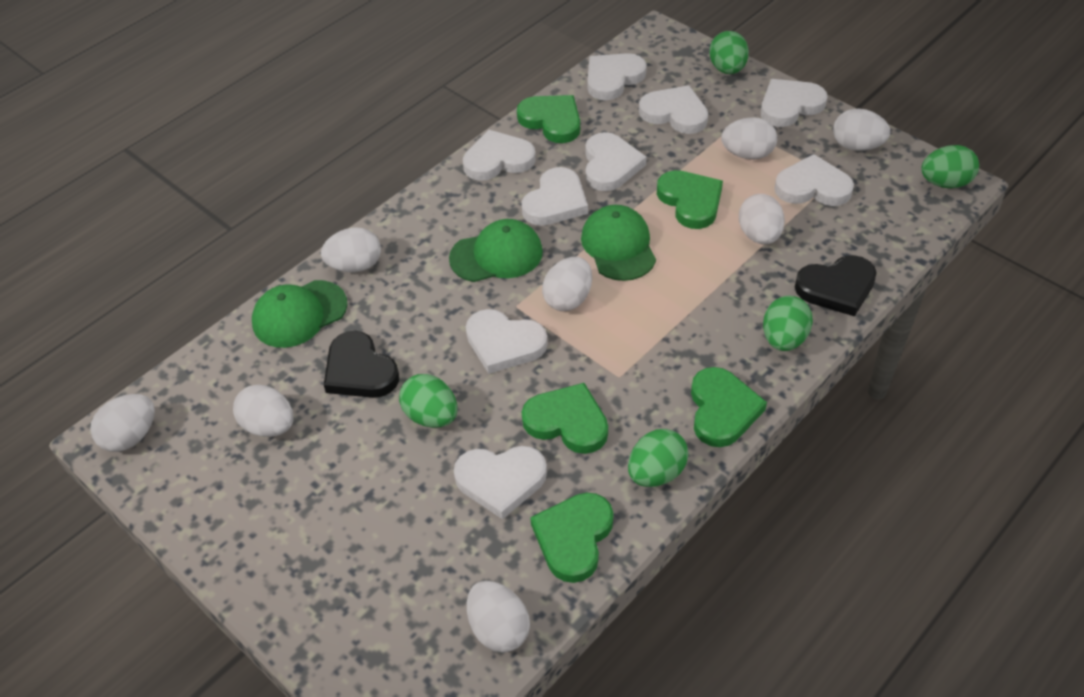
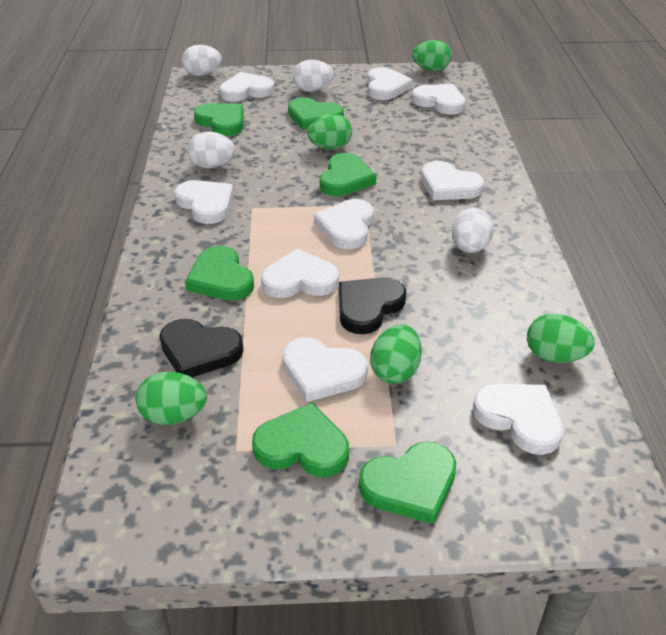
green cap: 3 -> 0
green heart: 5 -> 6
white egg: 8 -> 4

